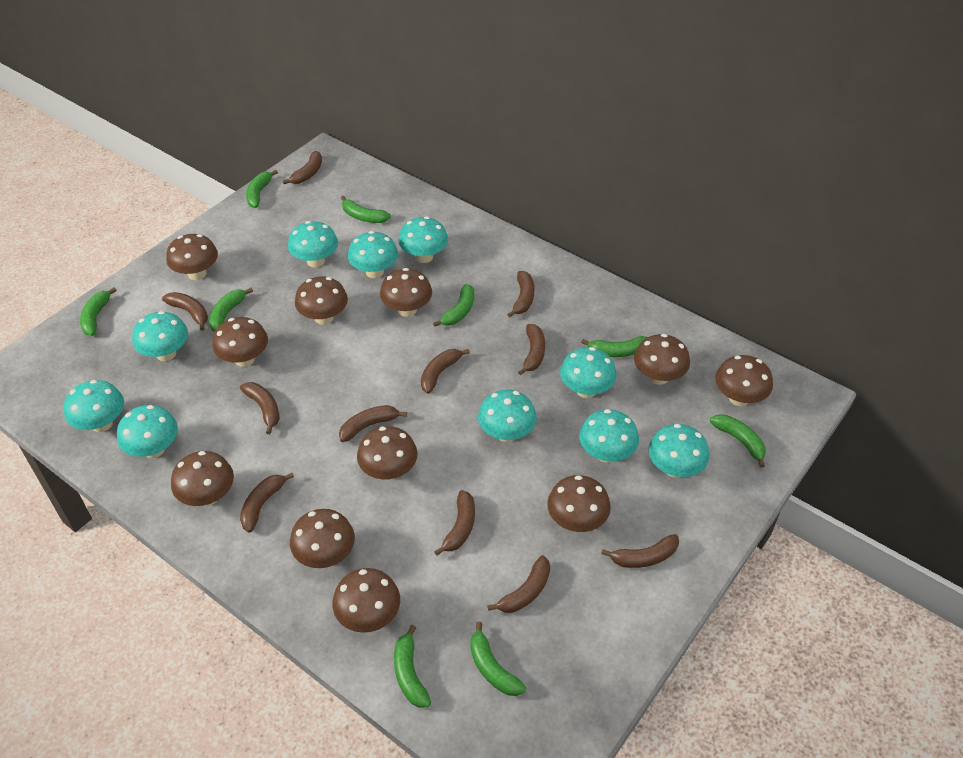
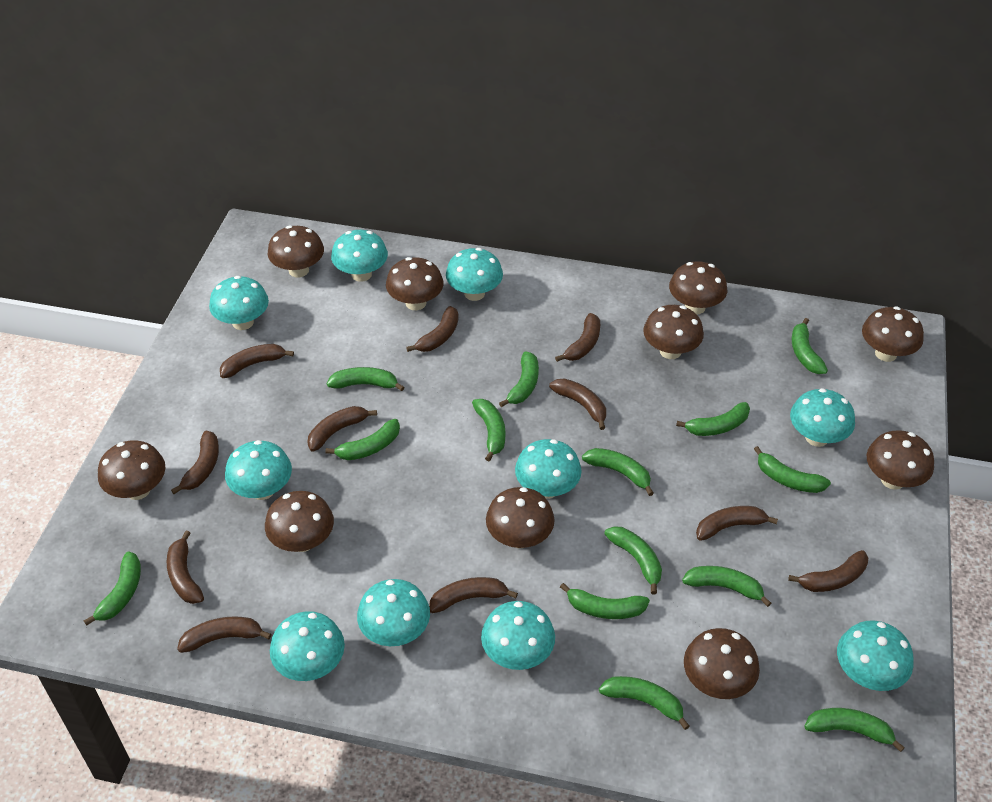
brown mushroom: 11 -> 10
green banana: 9 -> 14

